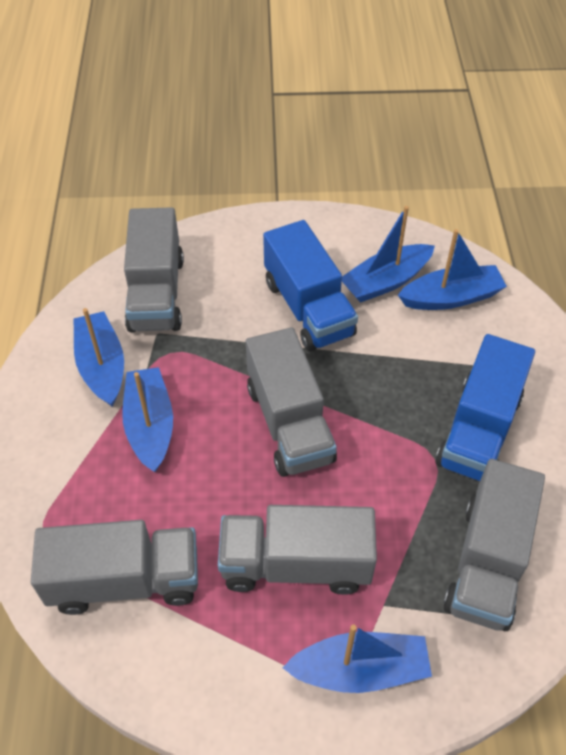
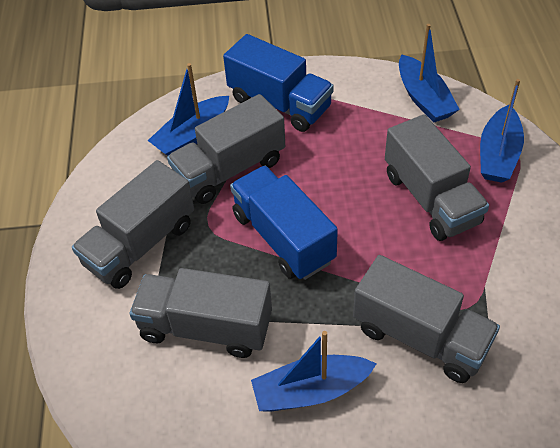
blue boat: 5 -> 4

